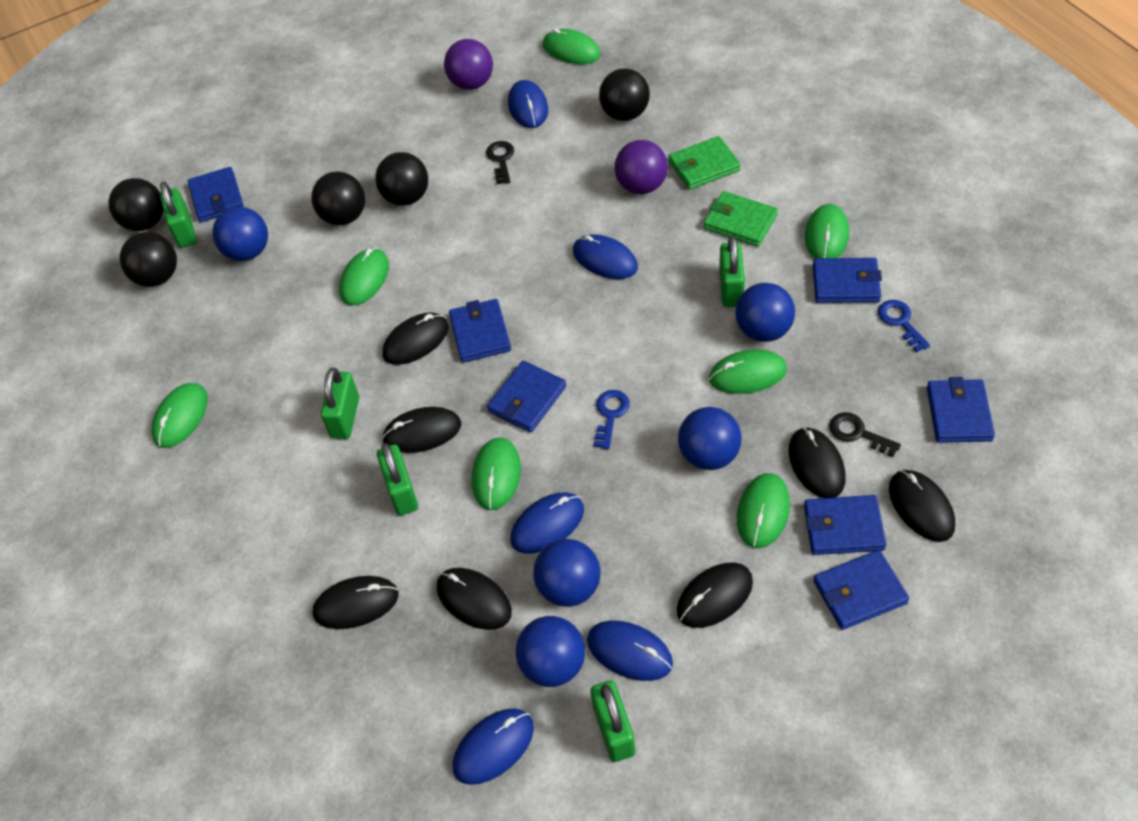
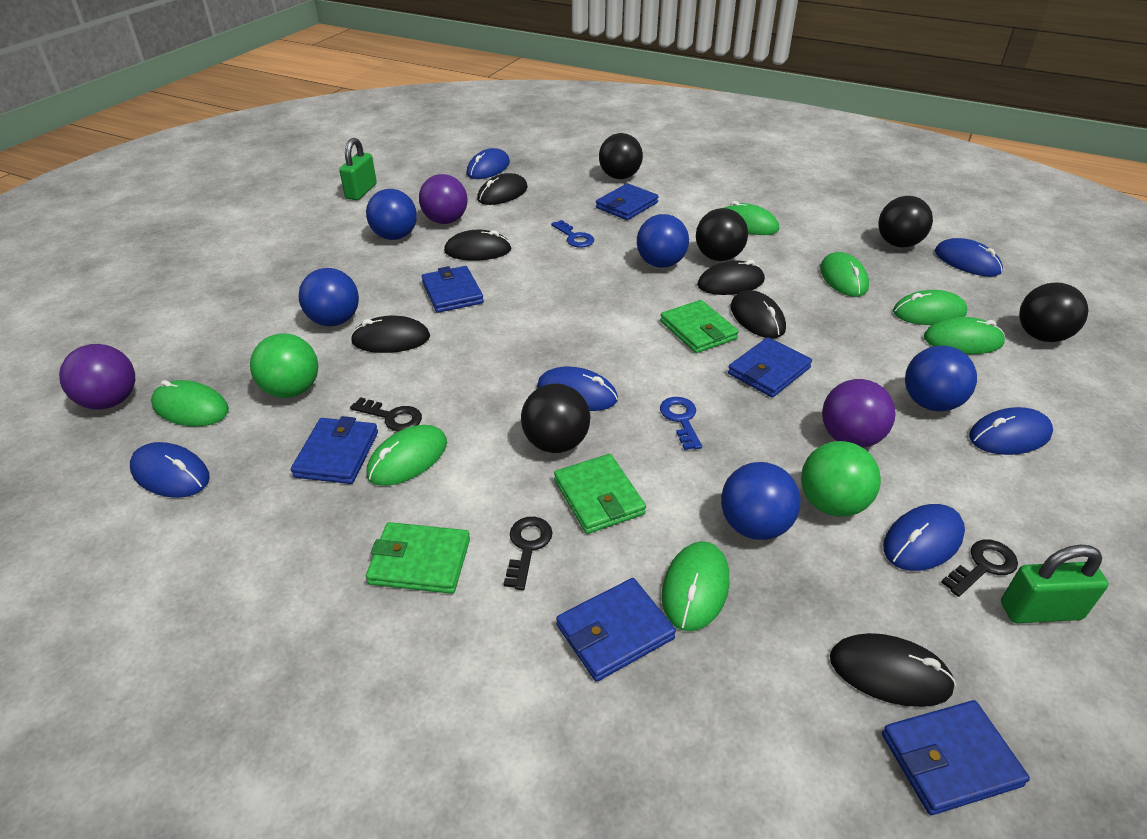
black key: 2 -> 3
black mouse: 7 -> 6
blue mouse: 5 -> 6
blue wallet: 7 -> 6
green ball: 0 -> 2
green padlock: 5 -> 2
green wallet: 2 -> 3
purple ball: 2 -> 3

